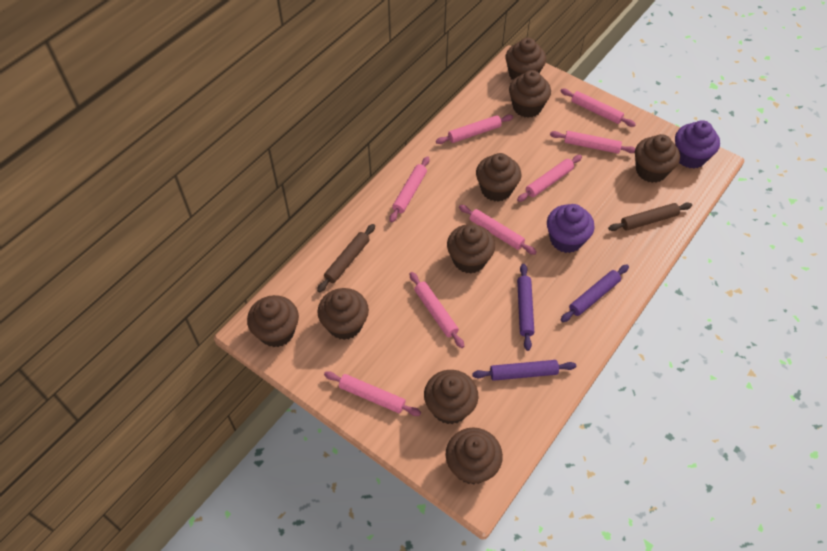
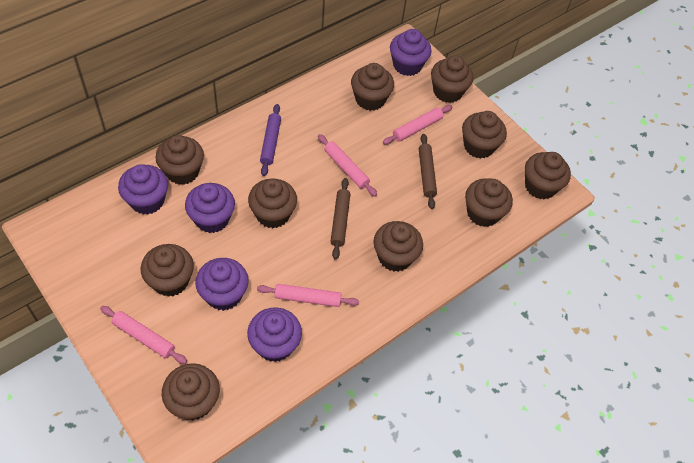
brown cupcake: 9 -> 10
pink rolling pin: 8 -> 4
purple cupcake: 2 -> 5
purple rolling pin: 3 -> 1

